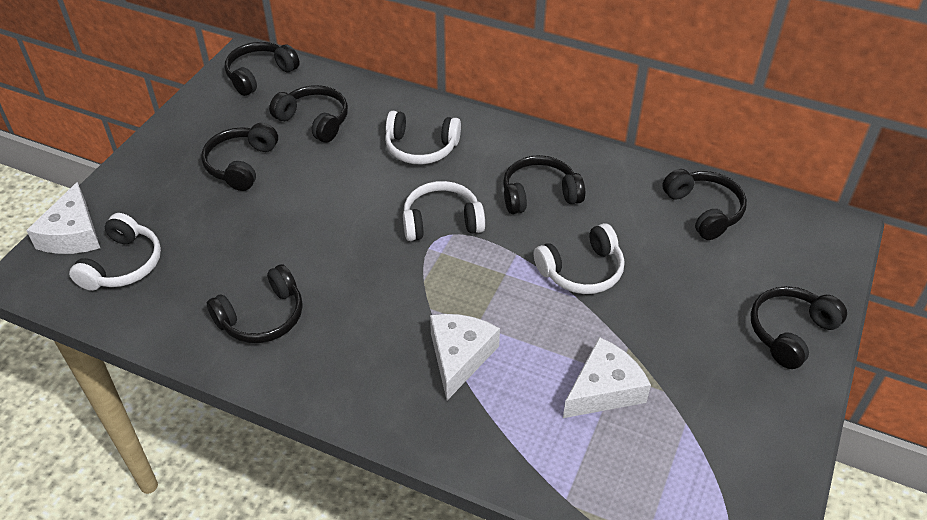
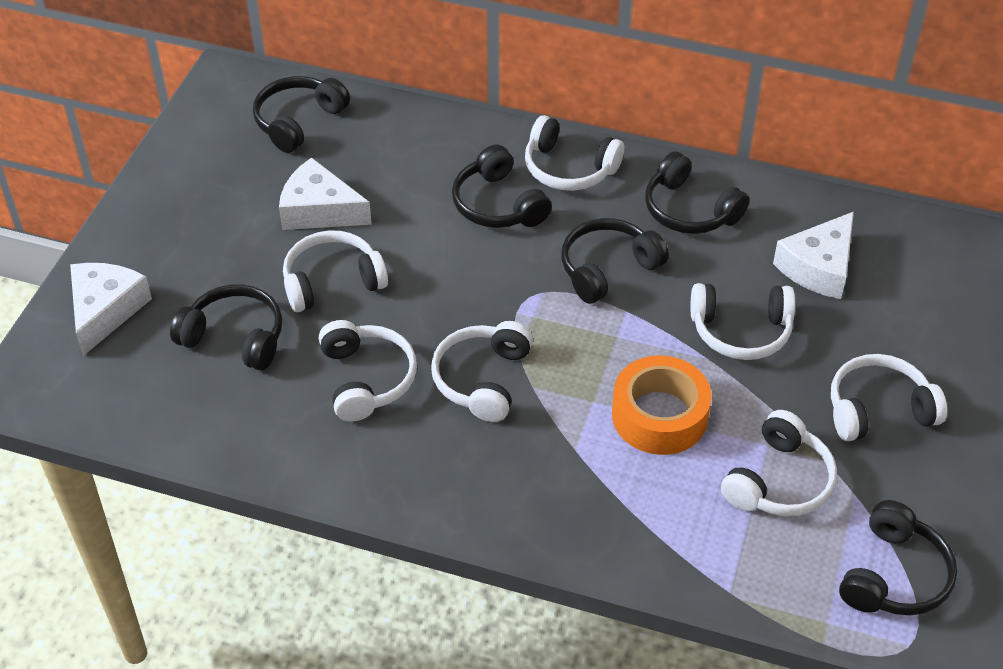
black headphones: 7 -> 6
orange tape: 0 -> 1
white headphones: 4 -> 7

